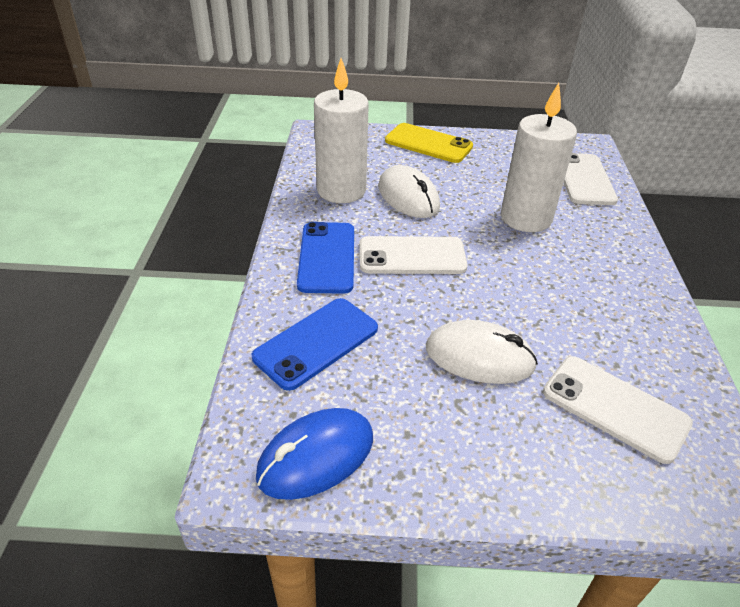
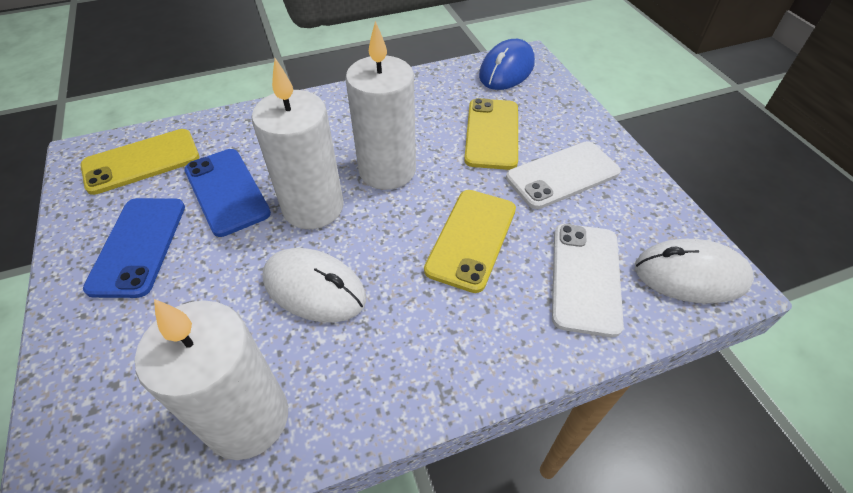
white candle: 2 -> 3
white phone: 3 -> 2
yellow phone: 1 -> 3

